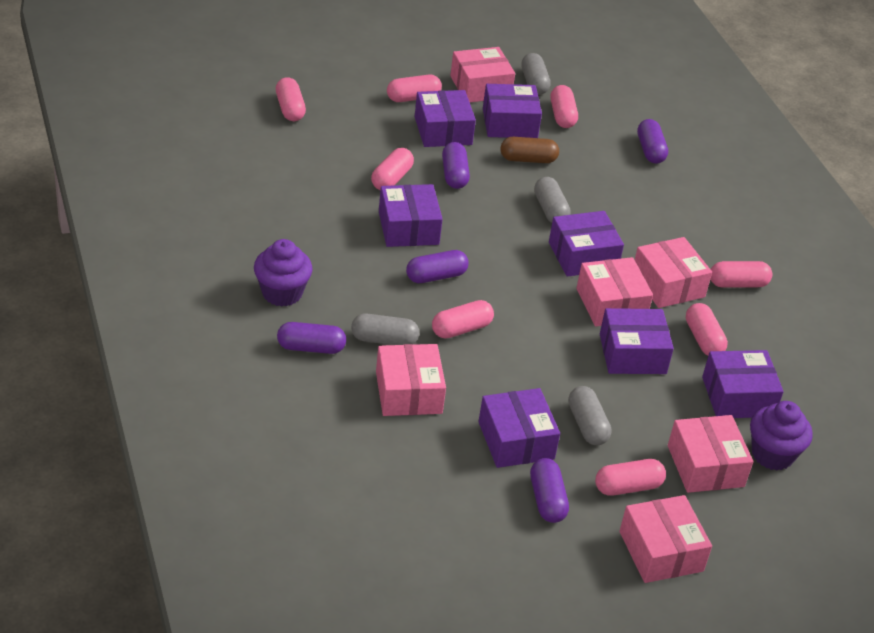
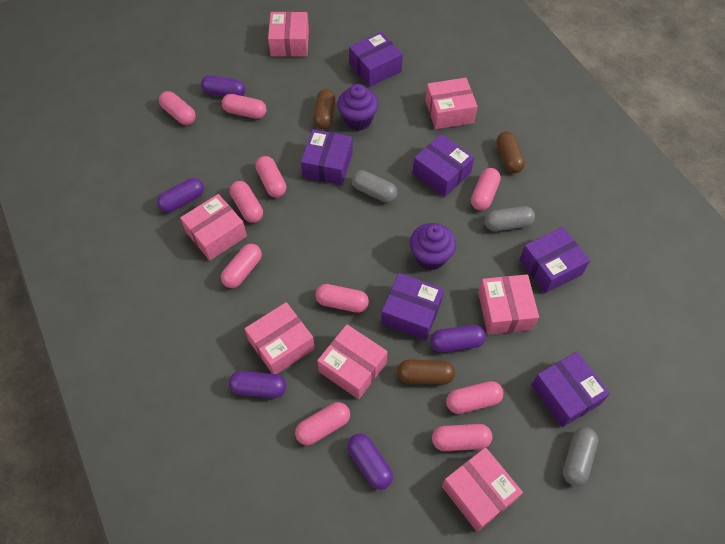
brown capsule: 1 -> 3
grey capsule: 4 -> 3
pink box: 6 -> 7
pink capsule: 8 -> 10
purple box: 7 -> 6

